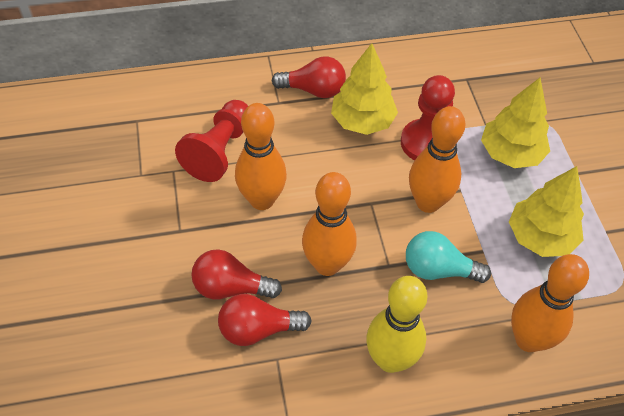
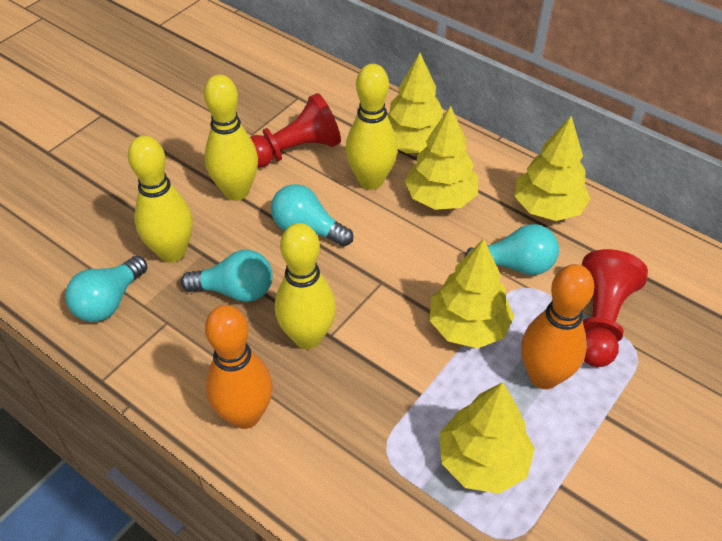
orange bowling pin: 4 -> 2
red light bulb: 3 -> 0
turquoise light bulb: 1 -> 4
yellow bowling pin: 1 -> 4
yellow tree: 3 -> 5

